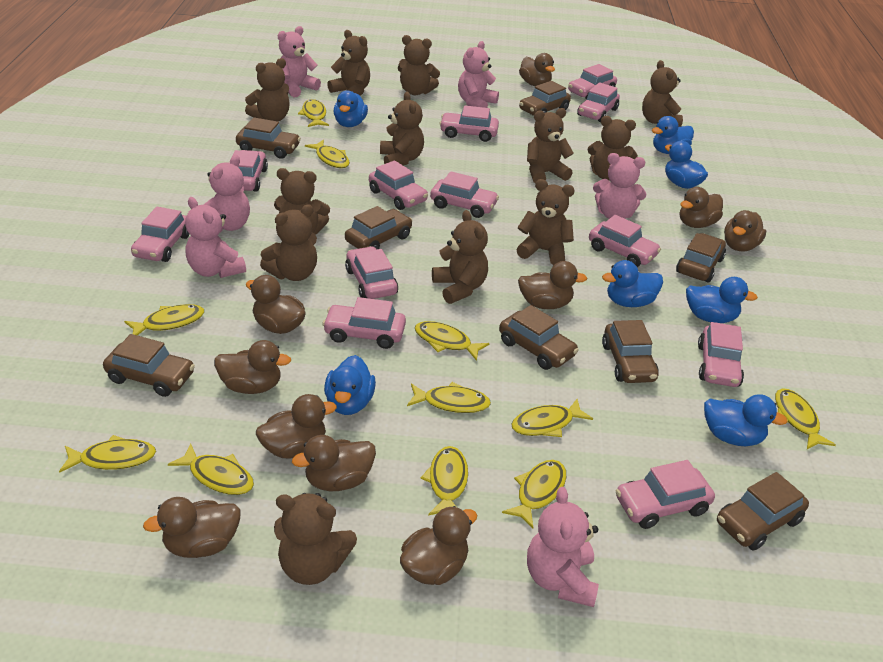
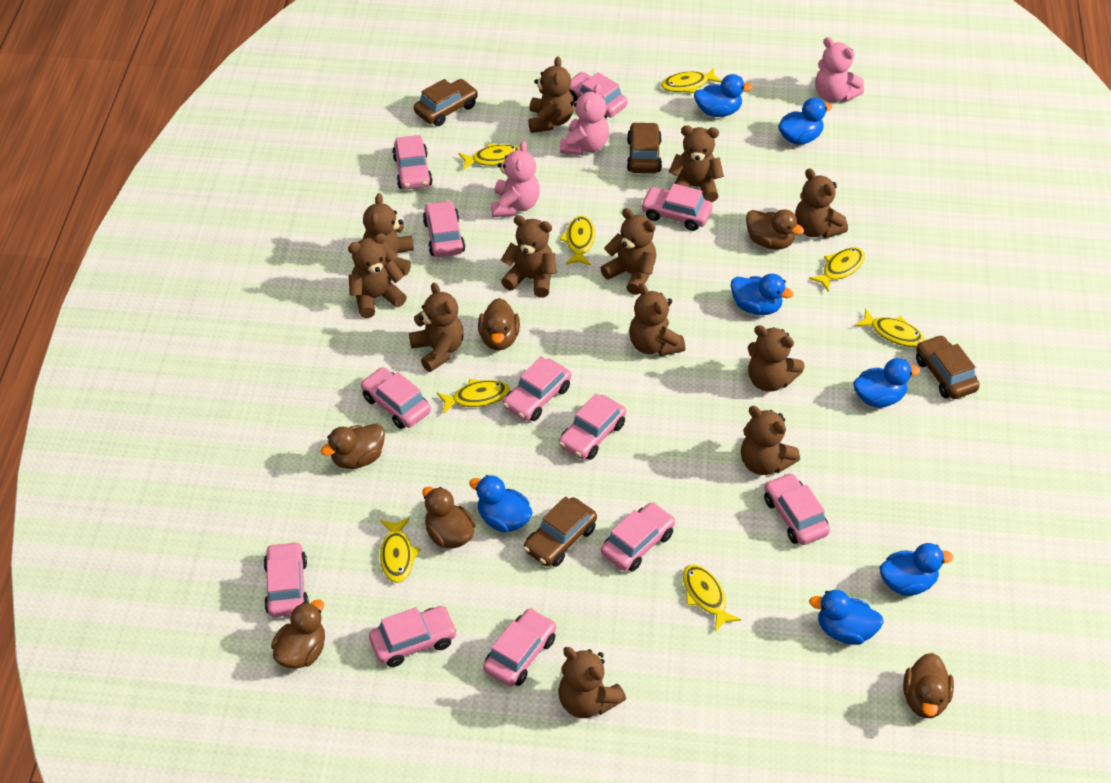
brown car: 8 -> 4
brown duck: 10 -> 6
pink teddy bear: 6 -> 3
yellow fish: 11 -> 8

